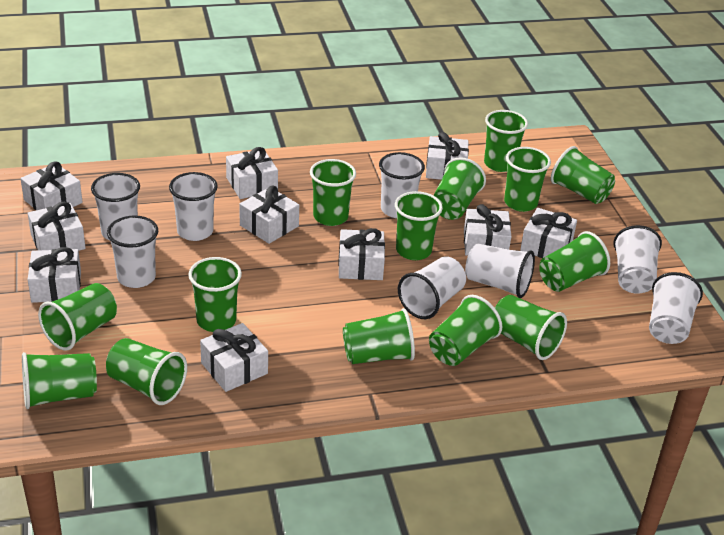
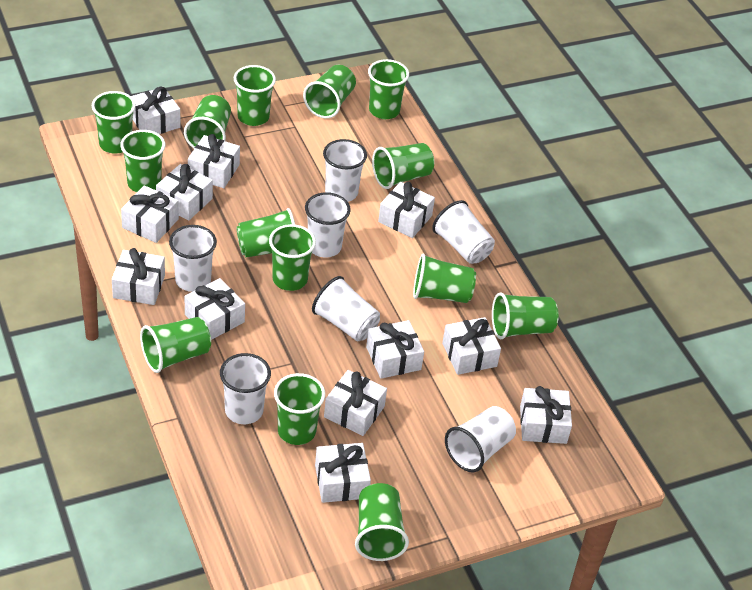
white cup: 8 -> 7
white gift: 10 -> 12

